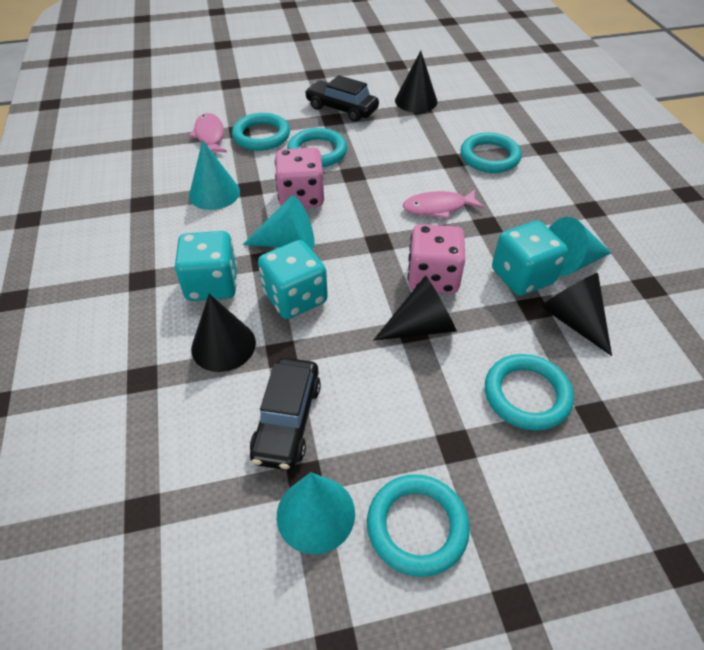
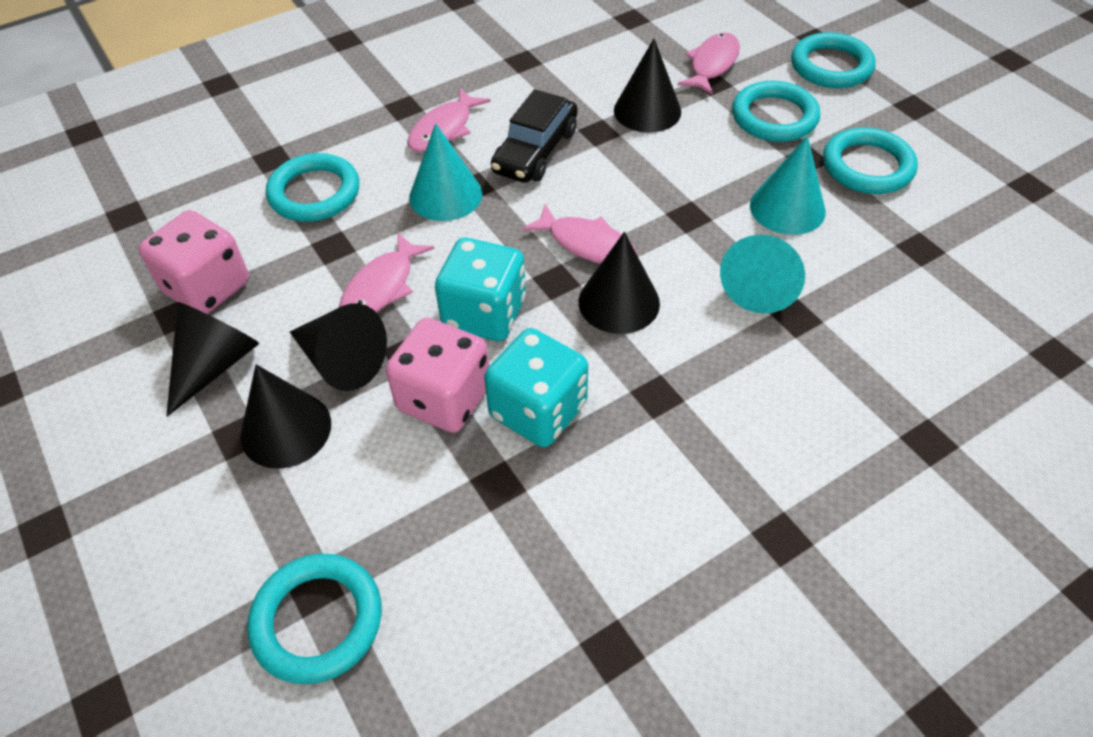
black car: 2 -> 1
black cone: 4 -> 5
pink fish: 2 -> 4
turquoise cone: 4 -> 3
turquoise dice: 3 -> 2

